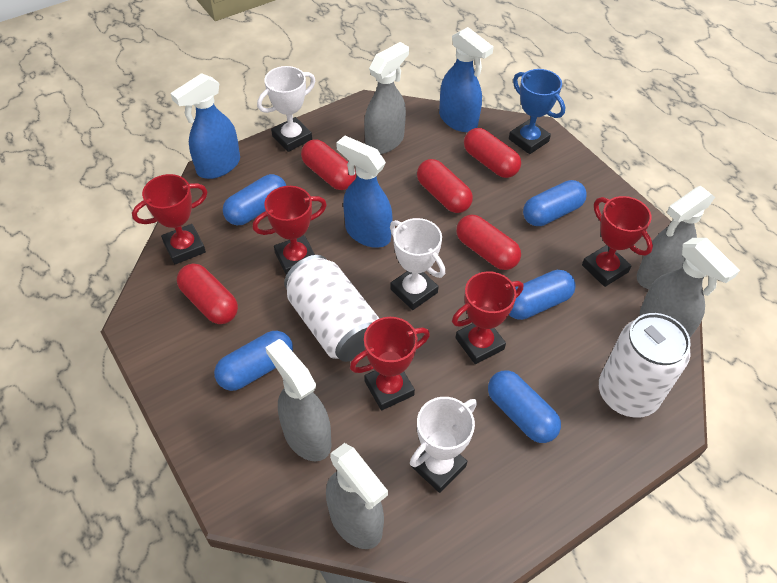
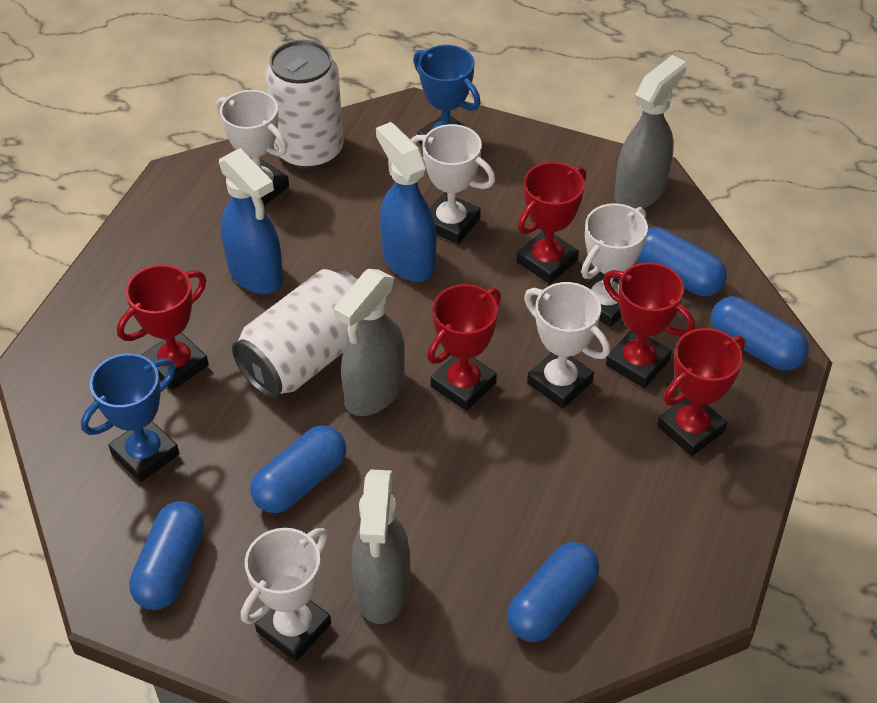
blue spray bottle: 3 -> 2
blue trophy: 1 -> 2
grey spray bottle: 5 -> 3
red capsule: 5 -> 0
white trophy: 3 -> 5

